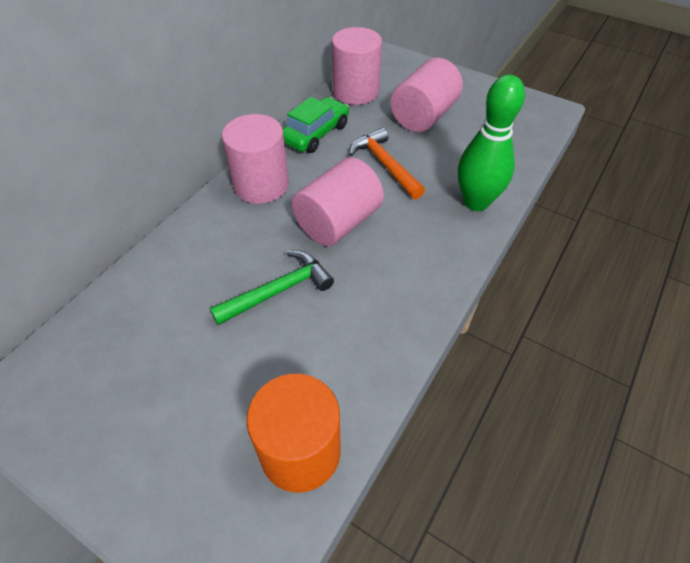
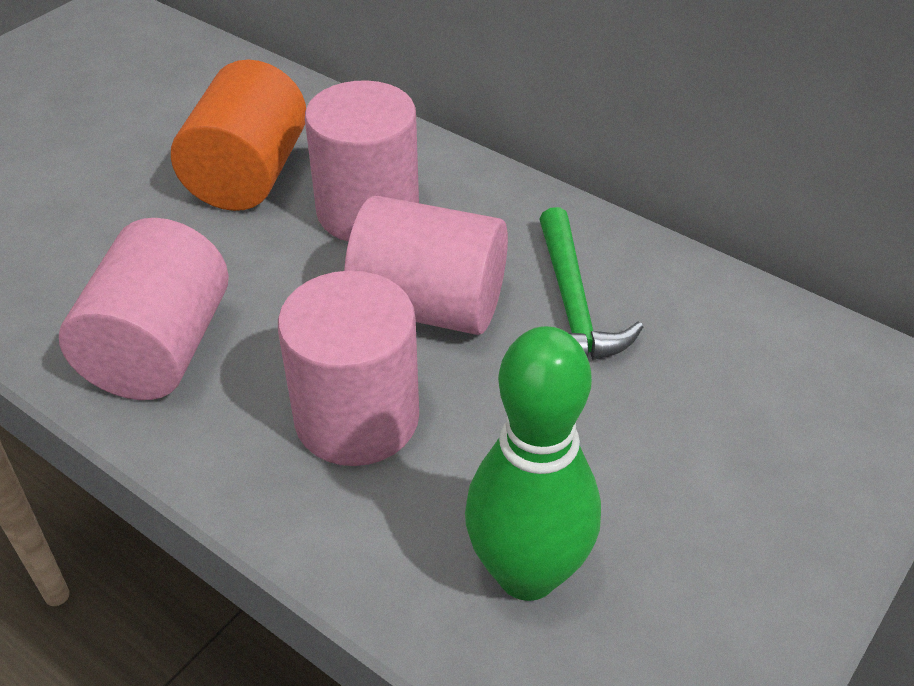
green car: 1 -> 0
orange hammer: 1 -> 0

